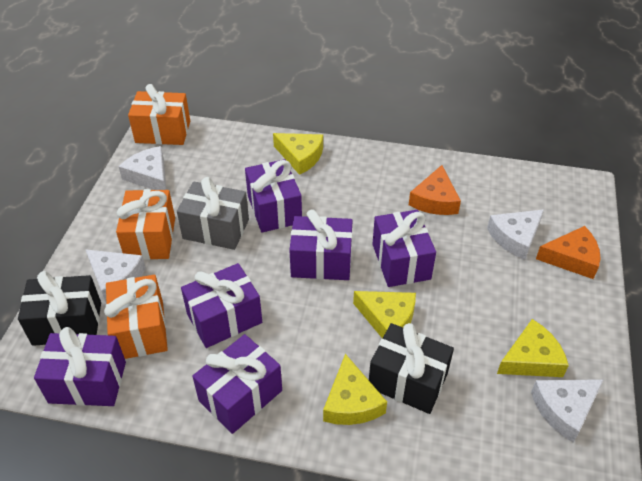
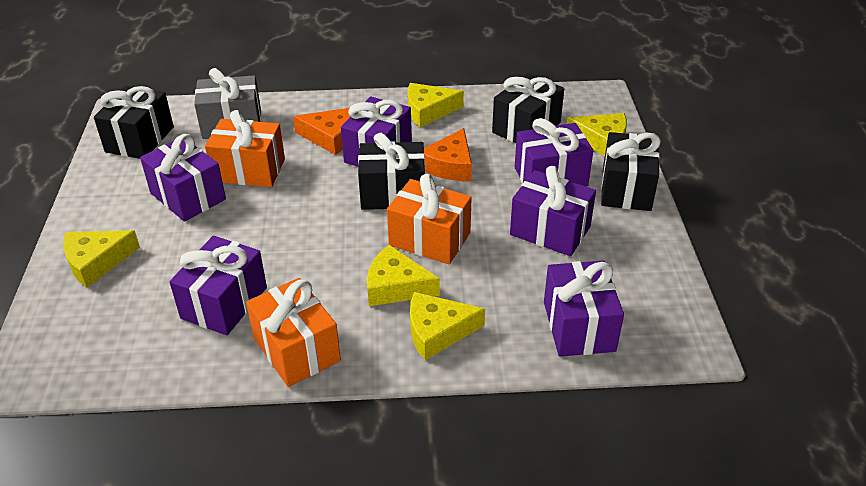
black gift: 2 -> 4
white cheese: 4 -> 0
yellow cheese: 4 -> 5

